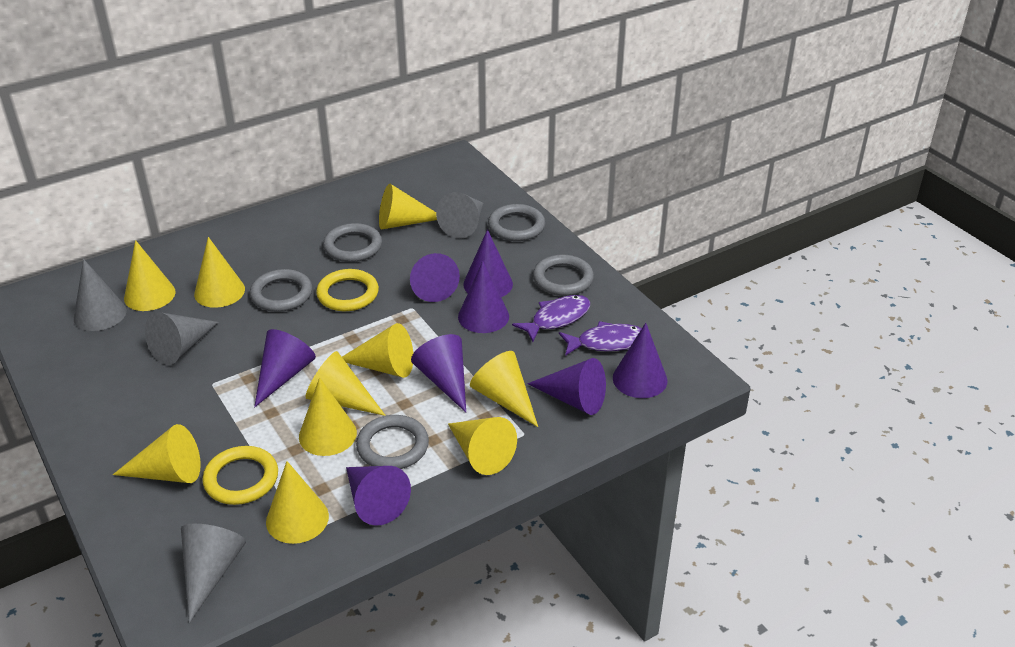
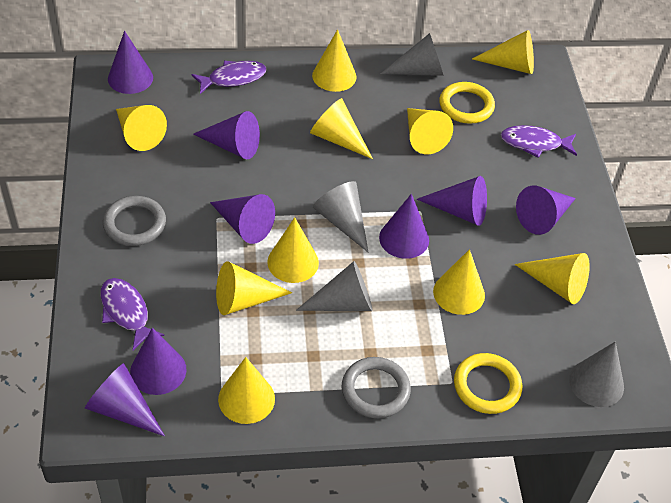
grey ring: 5 -> 2
purple fish: 2 -> 3

